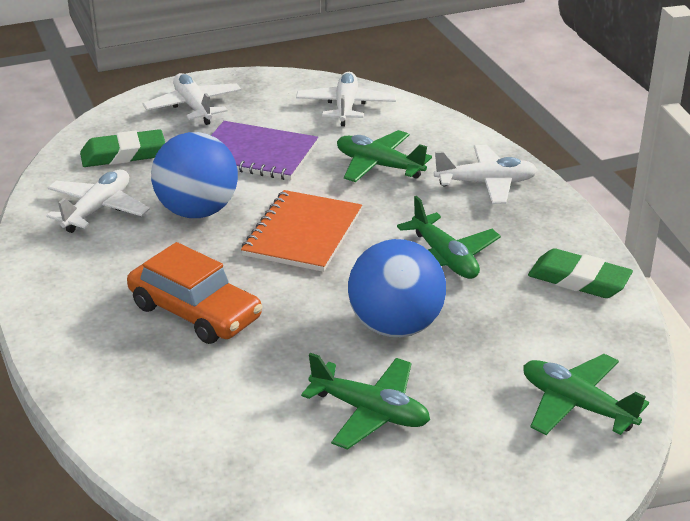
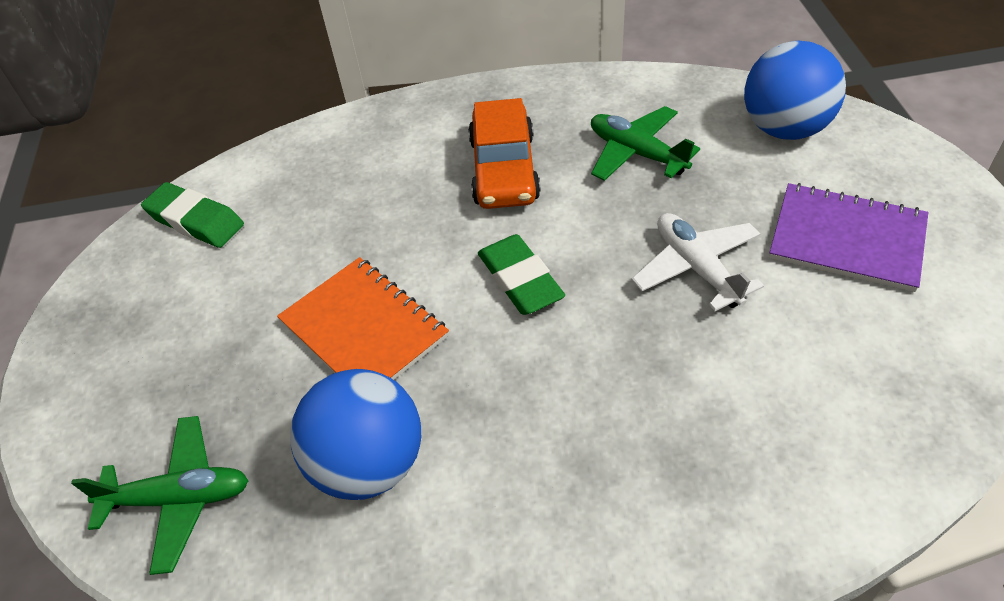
green plane: 4 -> 2
white plane: 4 -> 1

